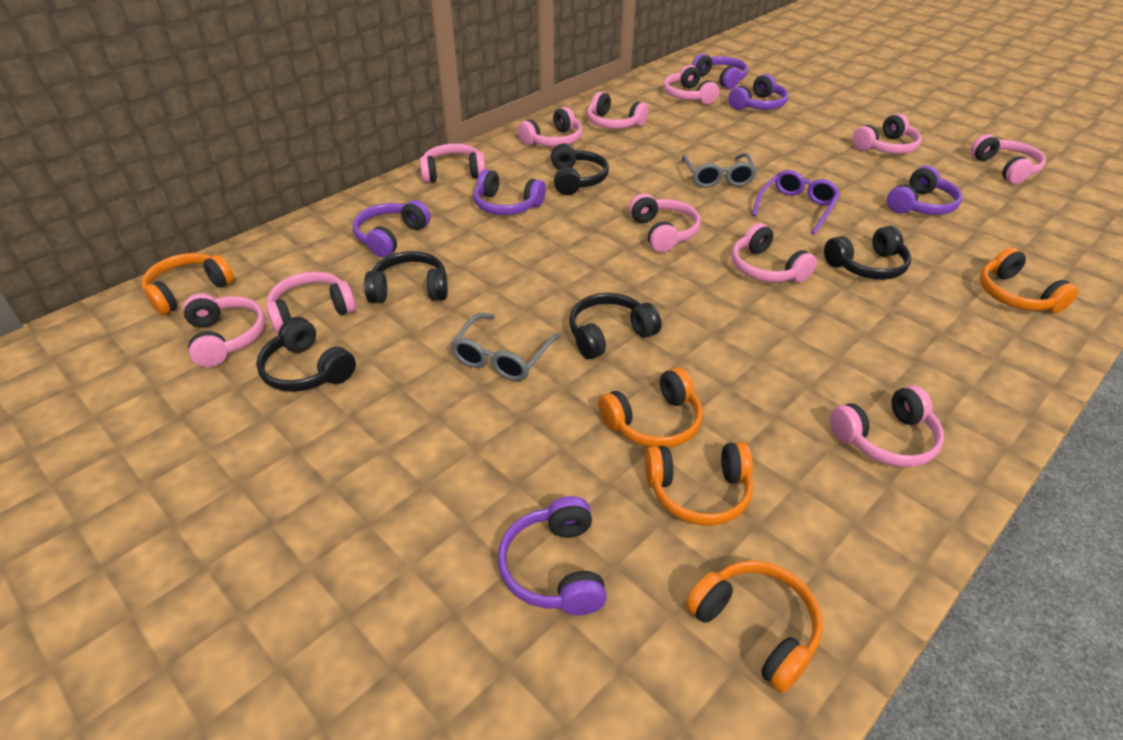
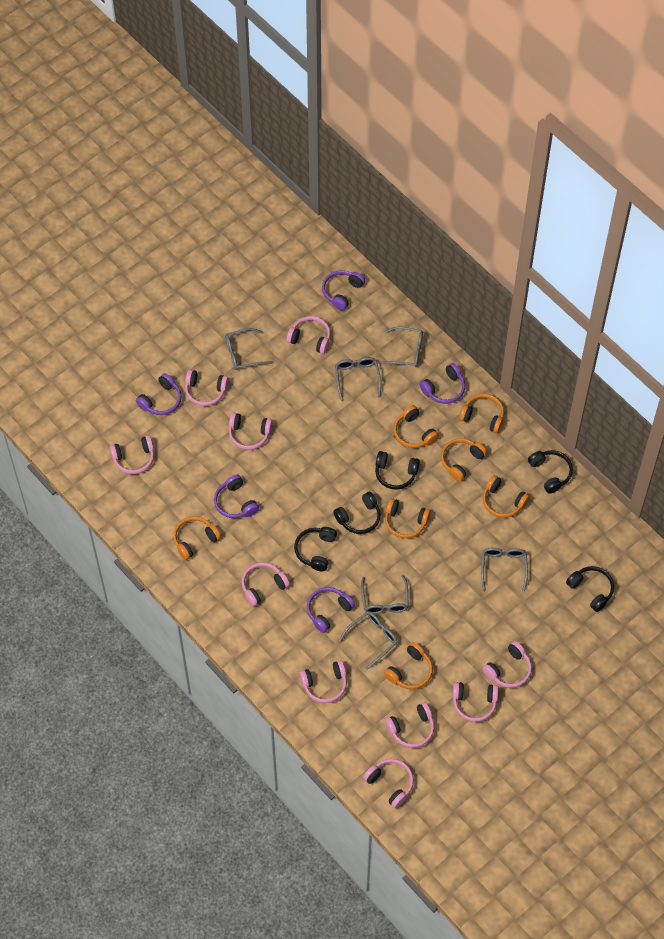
grey glasses: 2 -> 6
orange headphones: 5 -> 7
pink headphones: 11 -> 10
purple glasses: 1 -> 0
purple headphones: 6 -> 5

